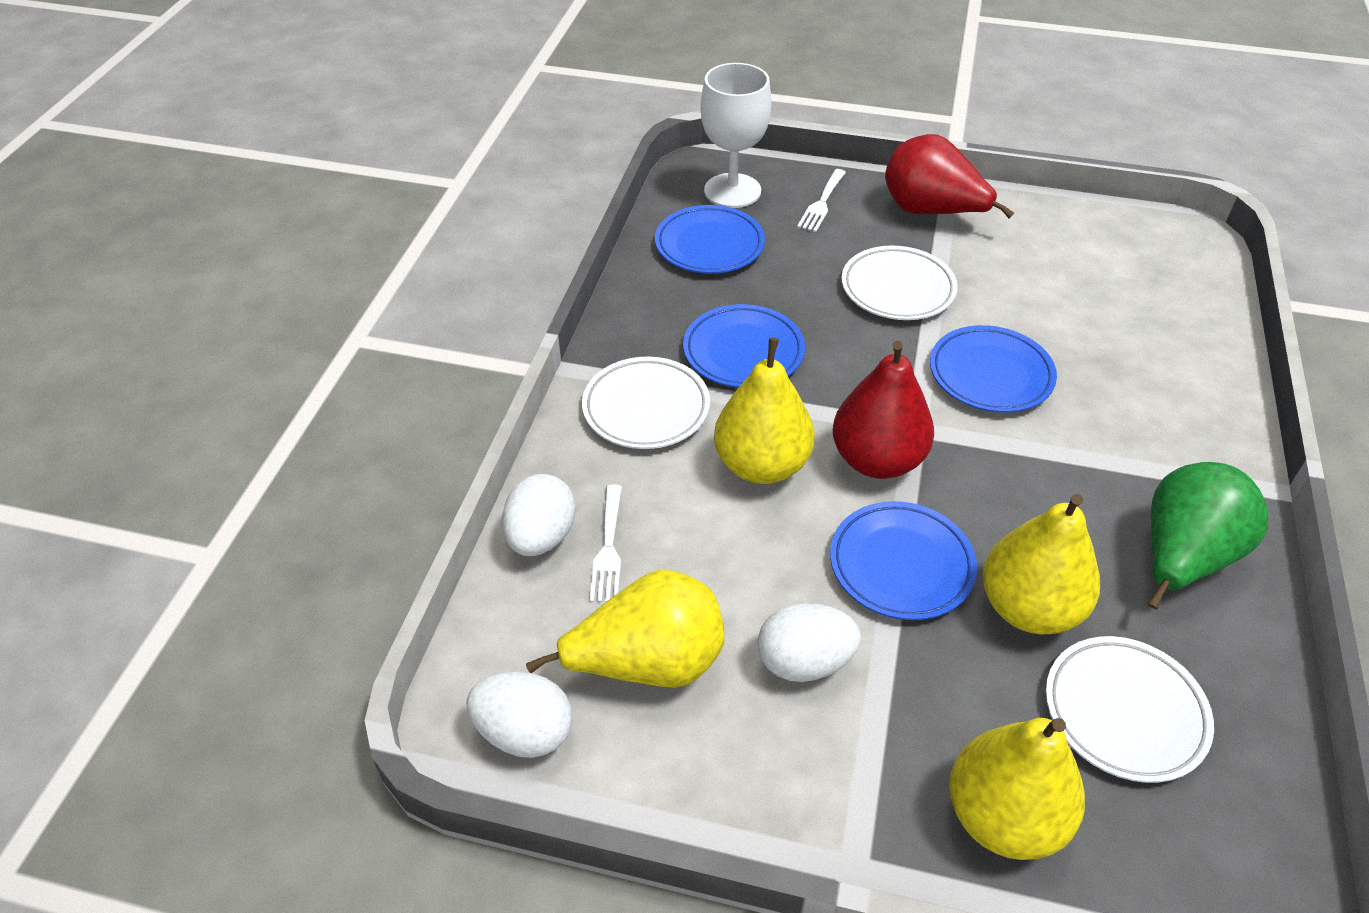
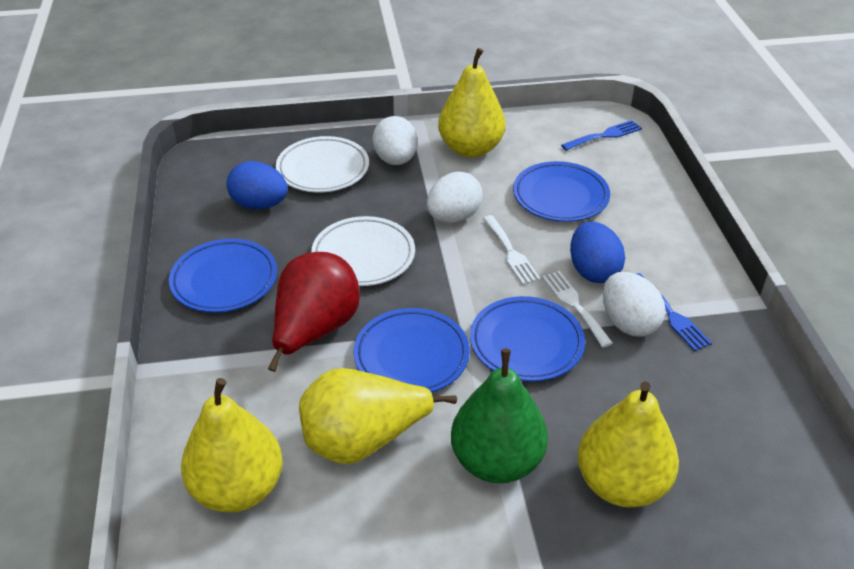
blue egg: 0 -> 2
blue fork: 0 -> 2
red pear: 2 -> 1
white goblet: 1 -> 0
white plate: 3 -> 2

